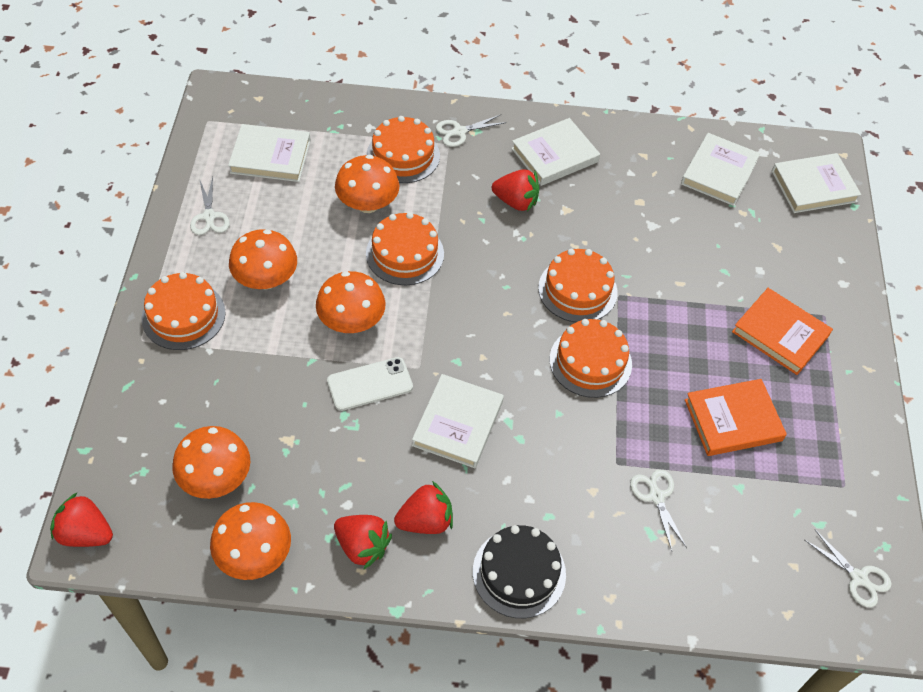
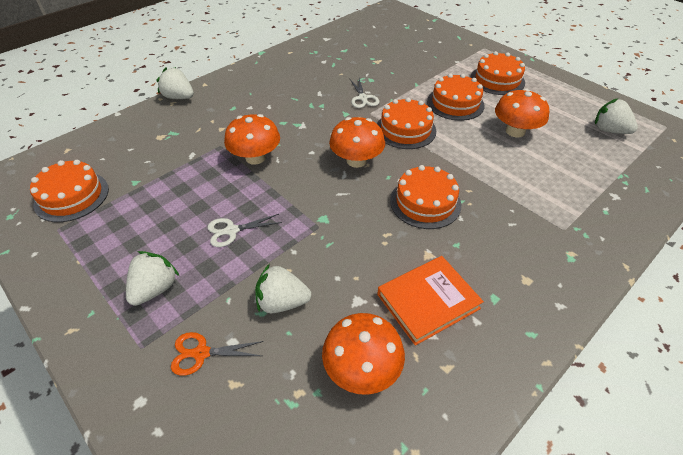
black cake: 1 -> 0
orange book: 2 -> 1
orange mushroom: 5 -> 4
orange scissors: 0 -> 1
red strawberry: 4 -> 0
white book: 5 -> 0
white phone: 1 -> 0
white scissors: 4 -> 2
white strawberry: 0 -> 4

